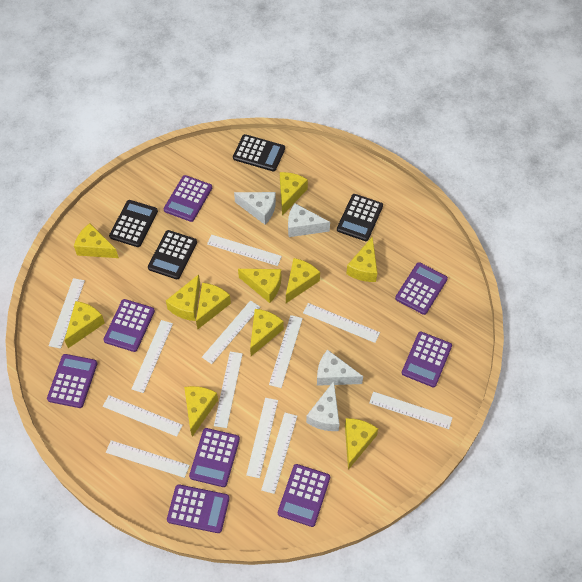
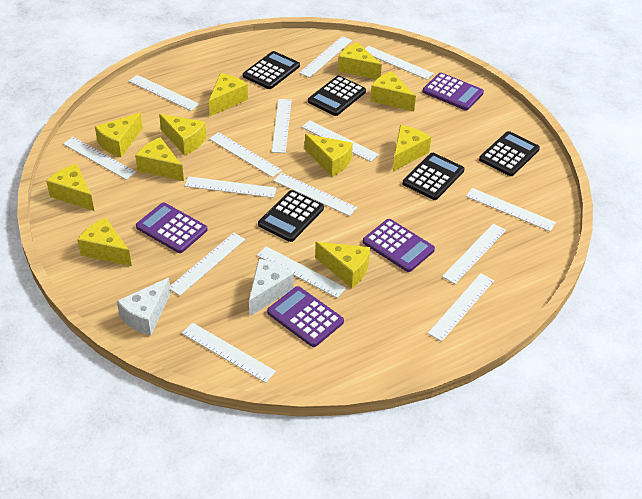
black calculator: 4 -> 5
purple calculator: 8 -> 4
white cheese: 4 -> 2
white ruler: 12 -> 15

